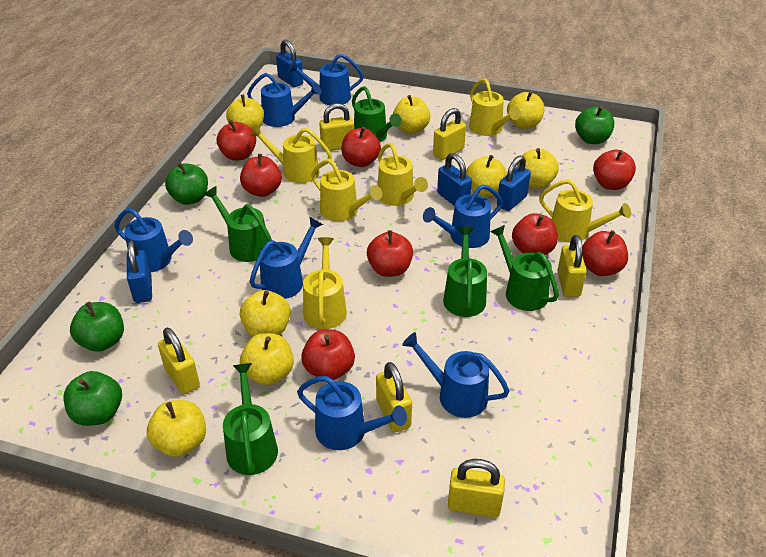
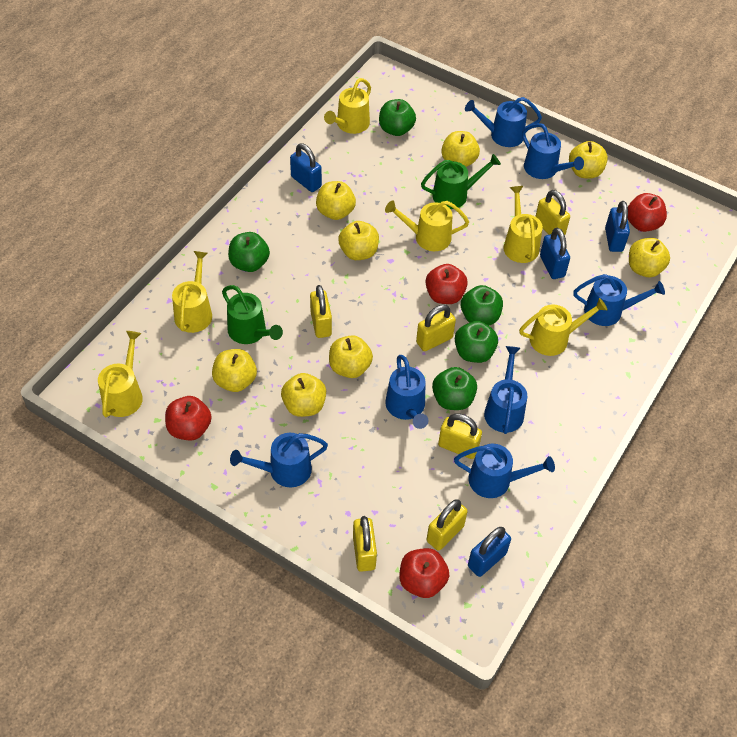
green apple: 4 -> 5
green watering can: 5 -> 2
red apple: 8 -> 4

